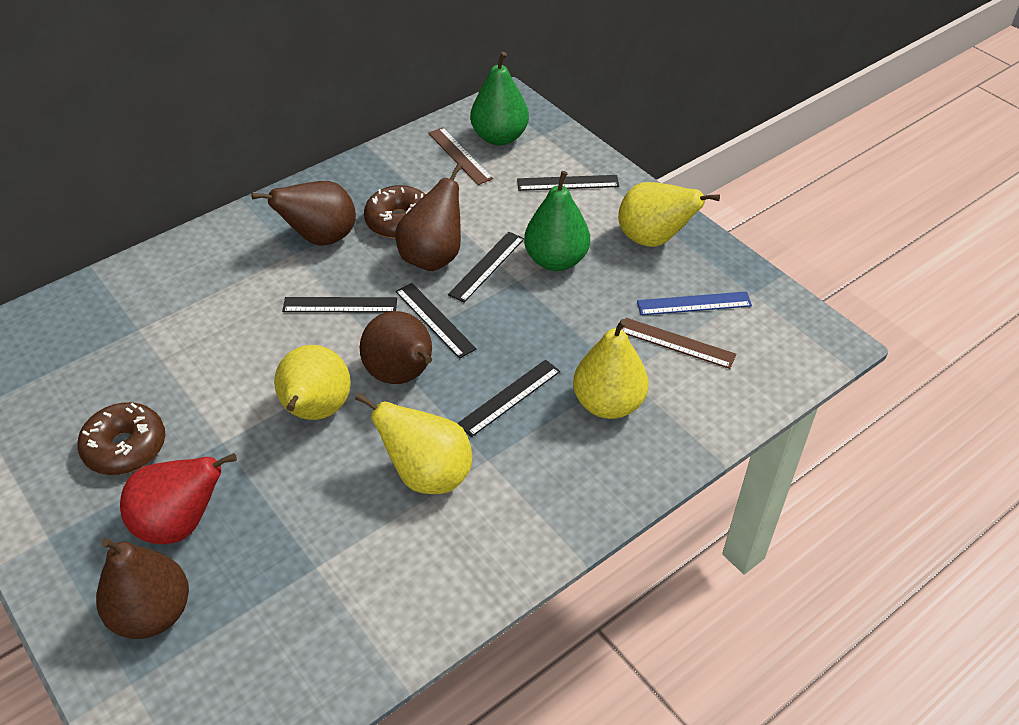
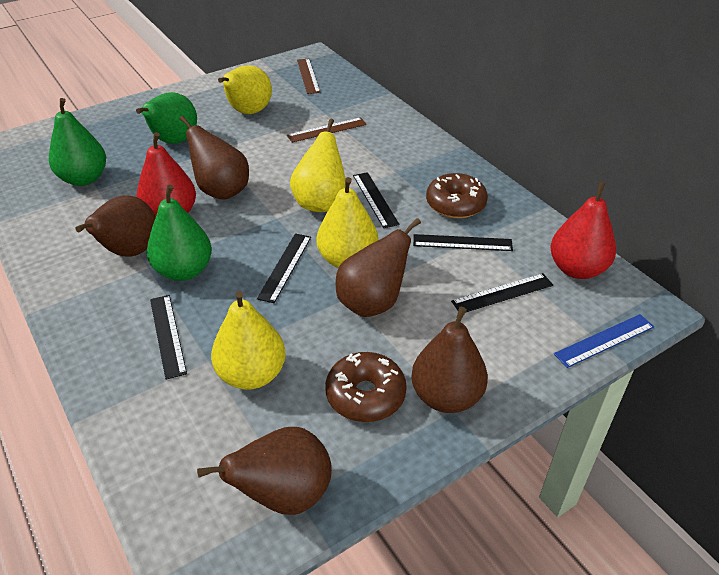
brown pear: 4 -> 5
green pear: 2 -> 3
red pear: 1 -> 2

